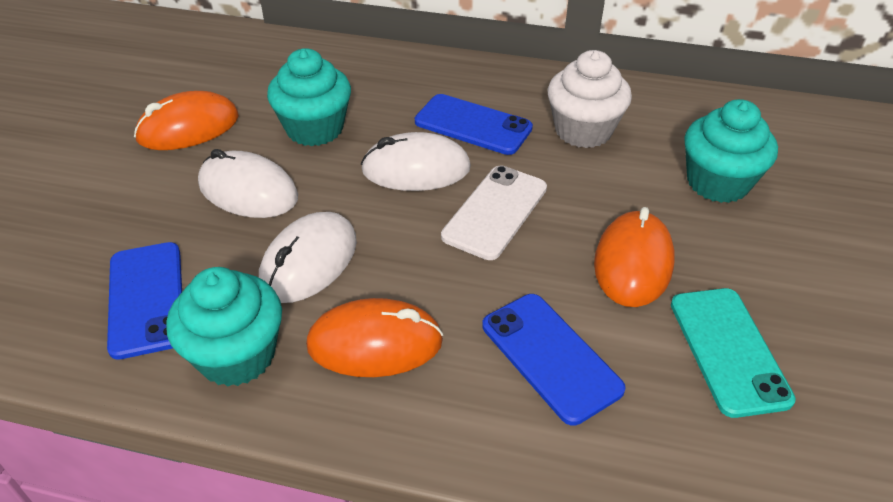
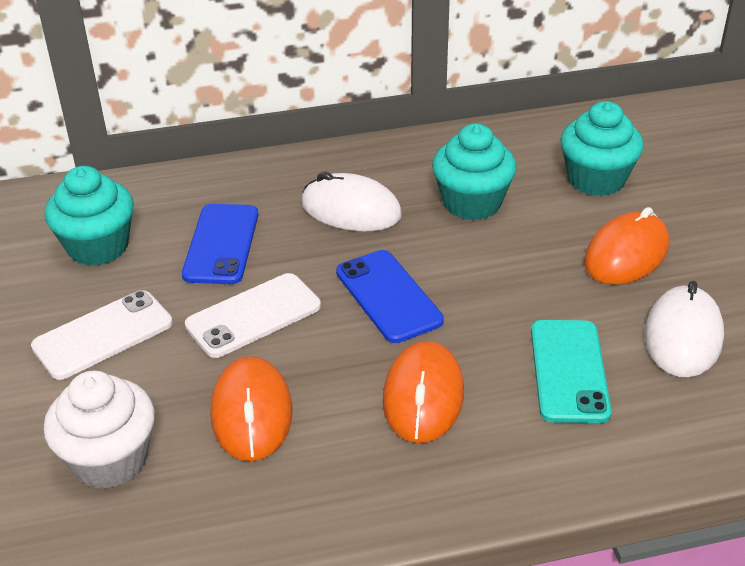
blue phone: 3 -> 2
white mouse: 3 -> 2
white phone: 1 -> 2

